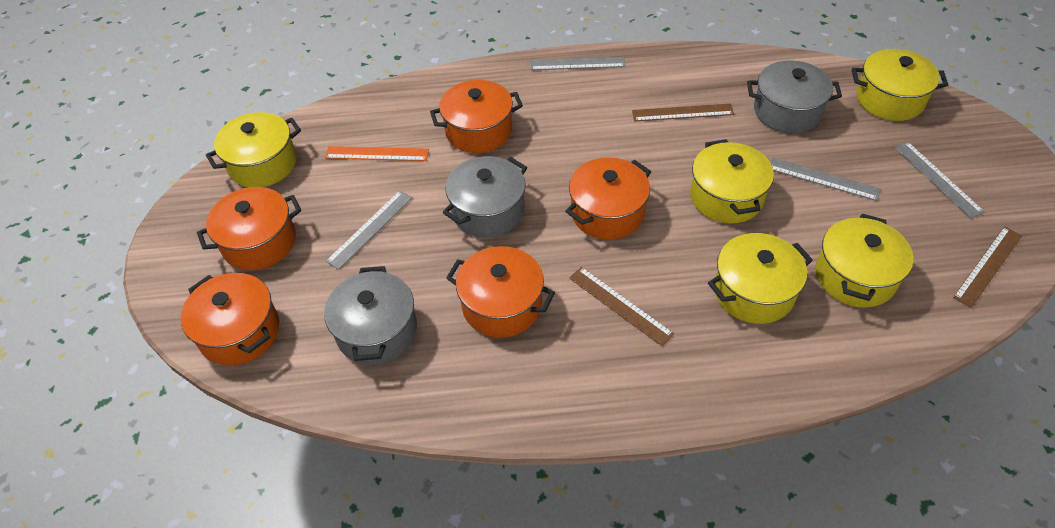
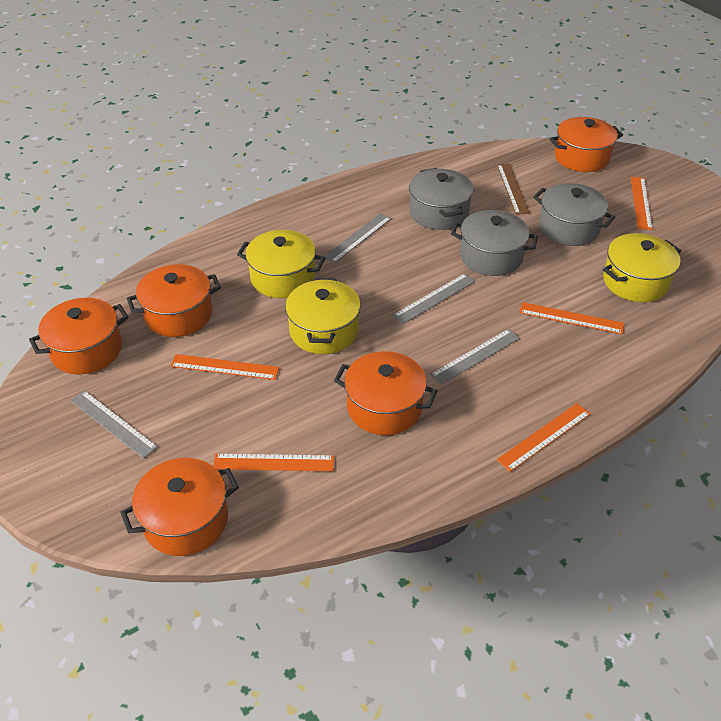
brown ruler: 3 -> 1
orange ruler: 1 -> 5
yellow pot: 5 -> 3

